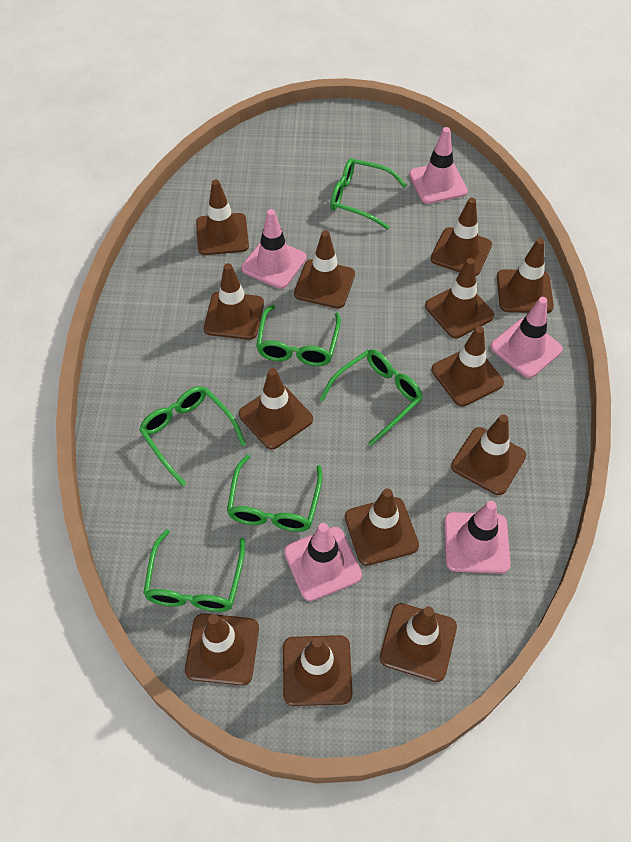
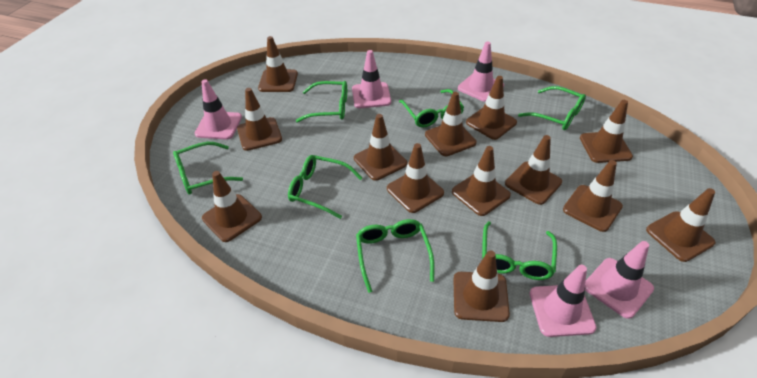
green glasses: 6 -> 7

